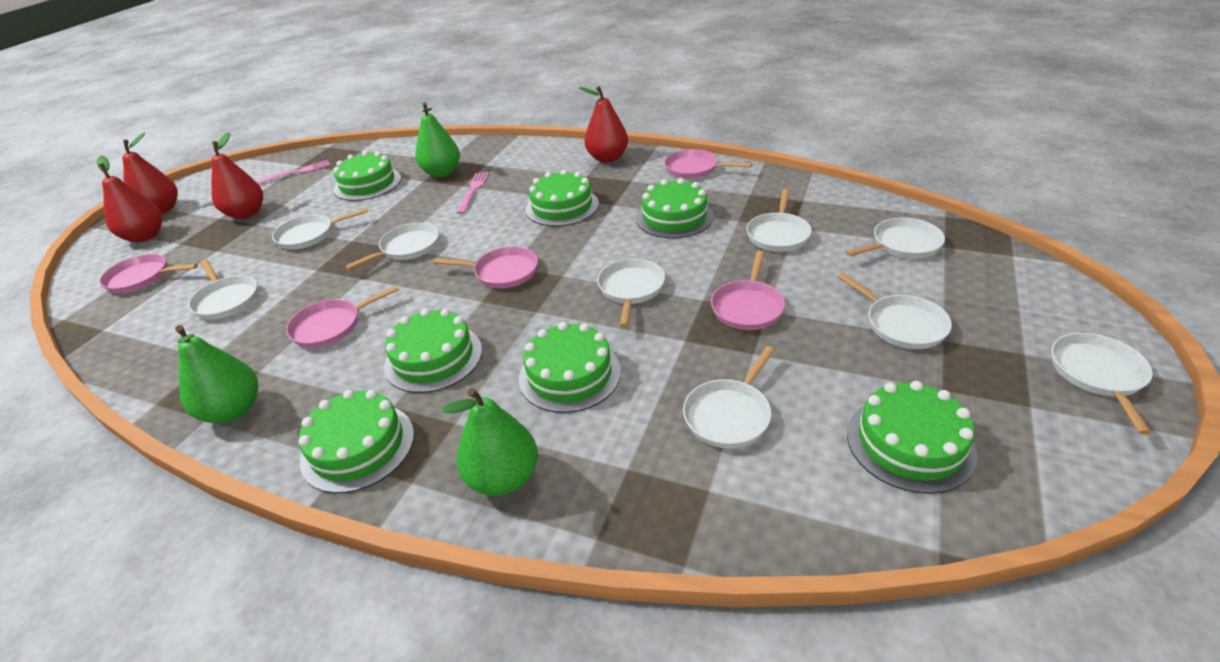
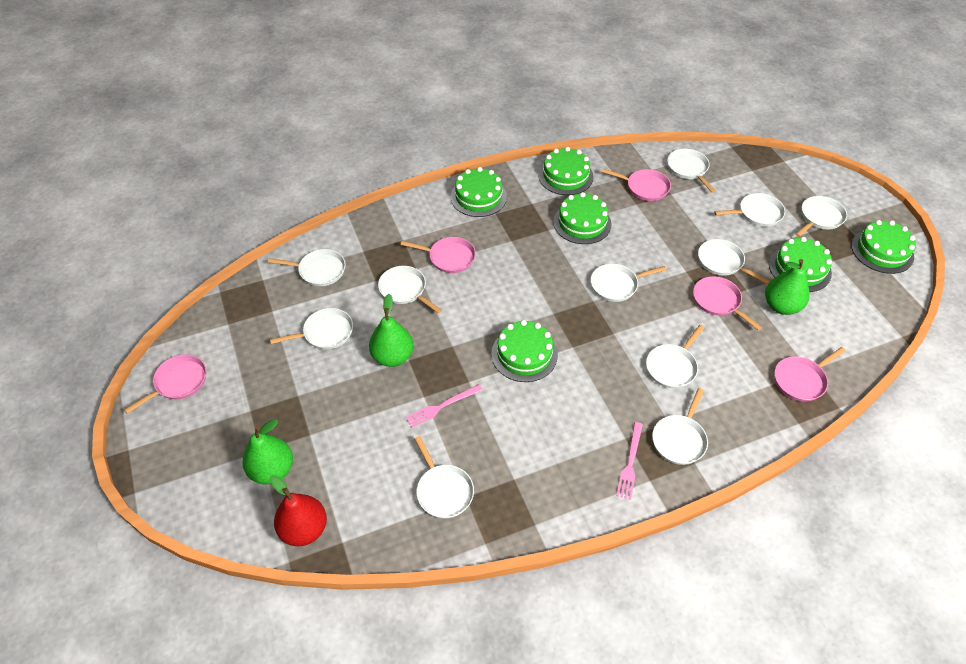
green cake: 7 -> 6
red pear: 4 -> 1
white pan: 9 -> 11

